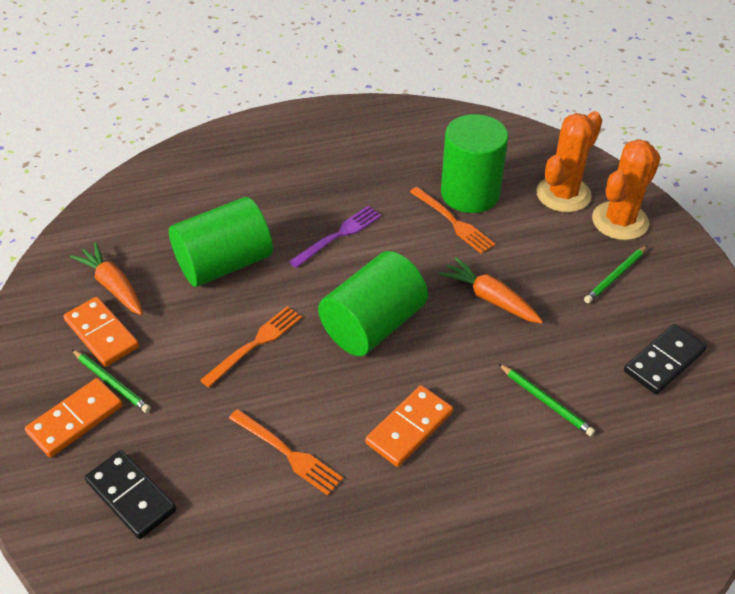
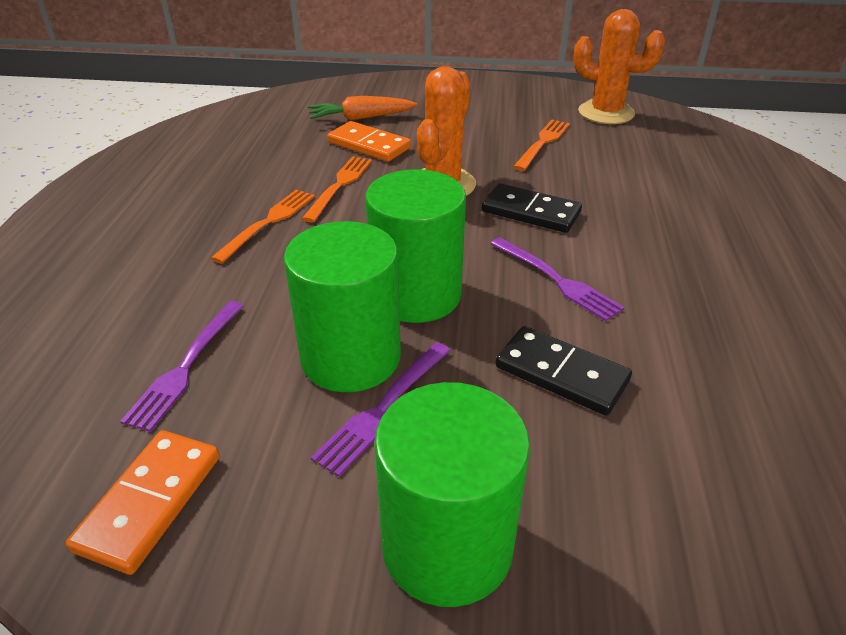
green pencil: 3 -> 0
orange carrot: 2 -> 1
orange domino: 3 -> 2
purple fork: 1 -> 3

